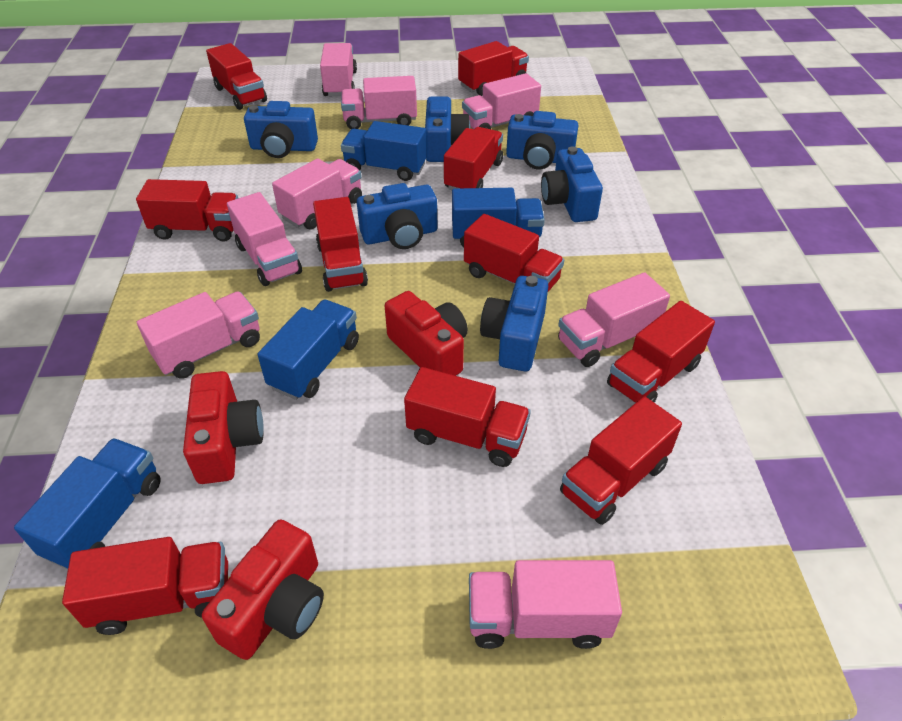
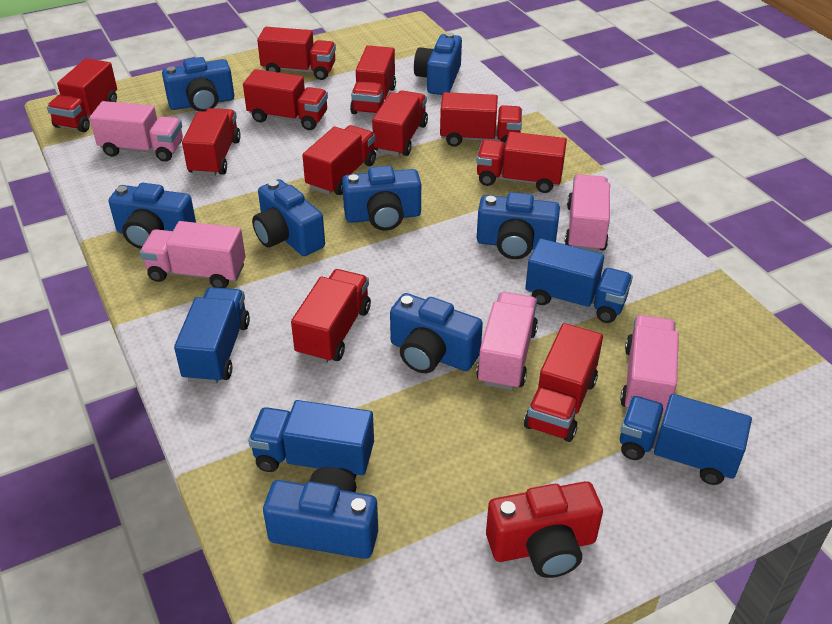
blue camera: 6 -> 8
pink truck: 8 -> 5
red camera: 3 -> 1
red truck: 10 -> 11

